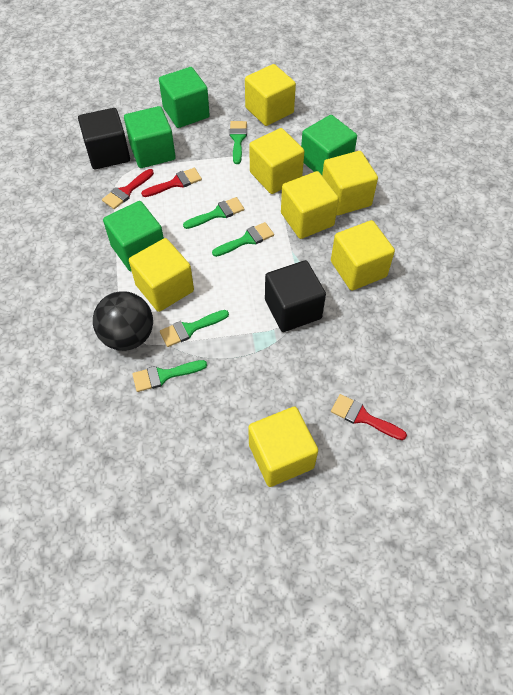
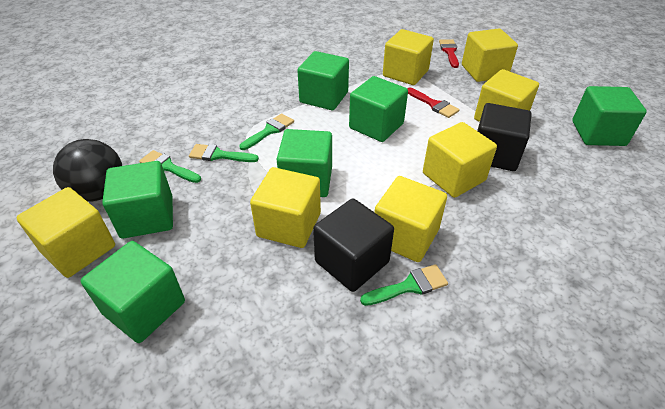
green brush: 5 -> 4
green cube: 4 -> 6
red brush: 3 -> 2

